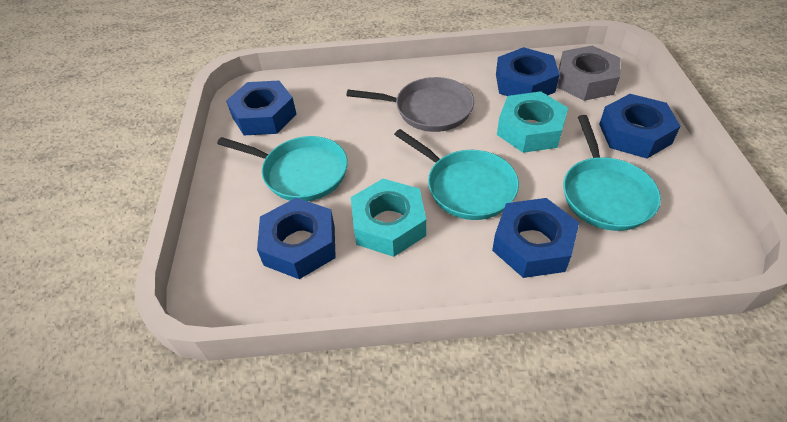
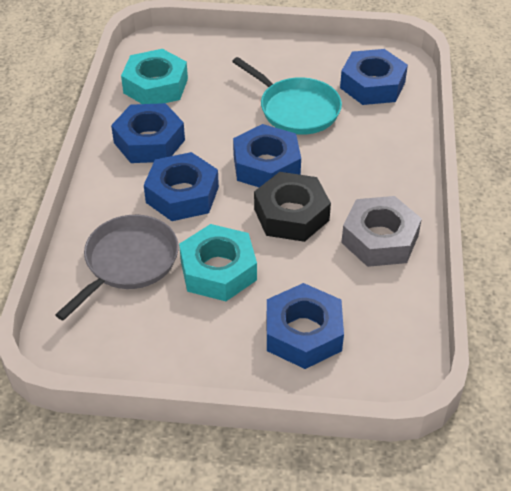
black nut: 0 -> 1
turquoise pan: 3 -> 1

